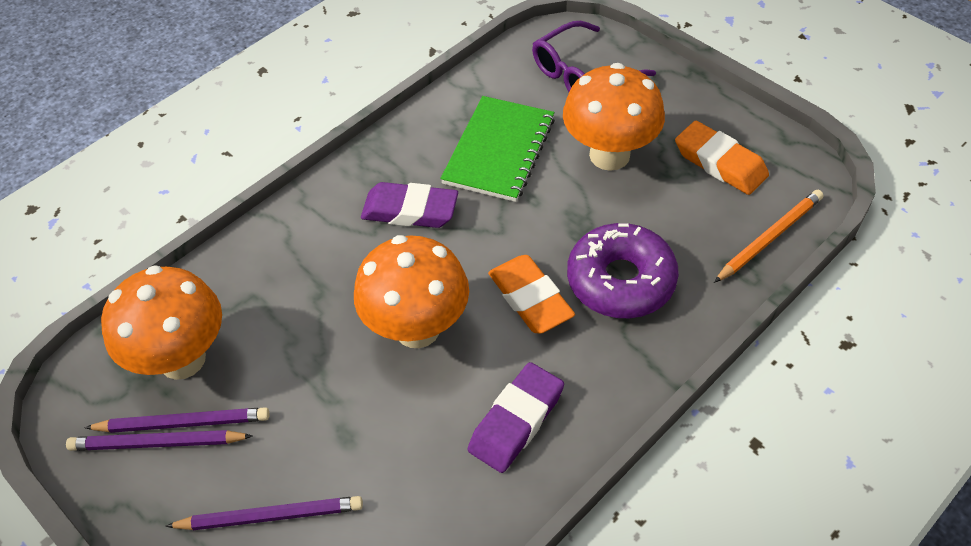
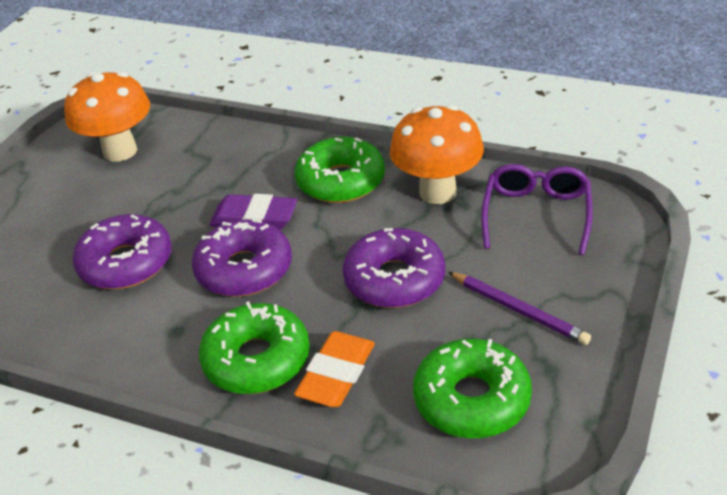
green donut: 0 -> 3
green notebook: 1 -> 0
orange eraser: 2 -> 1
orange mushroom: 3 -> 2
orange pencil: 1 -> 0
purple donut: 1 -> 3
purple eraser: 2 -> 1
purple pencil: 3 -> 1

